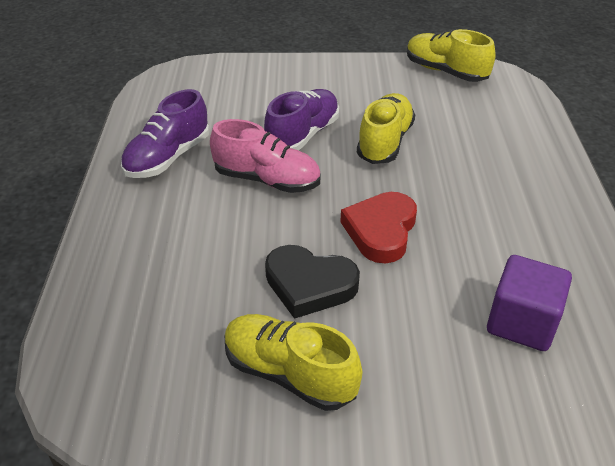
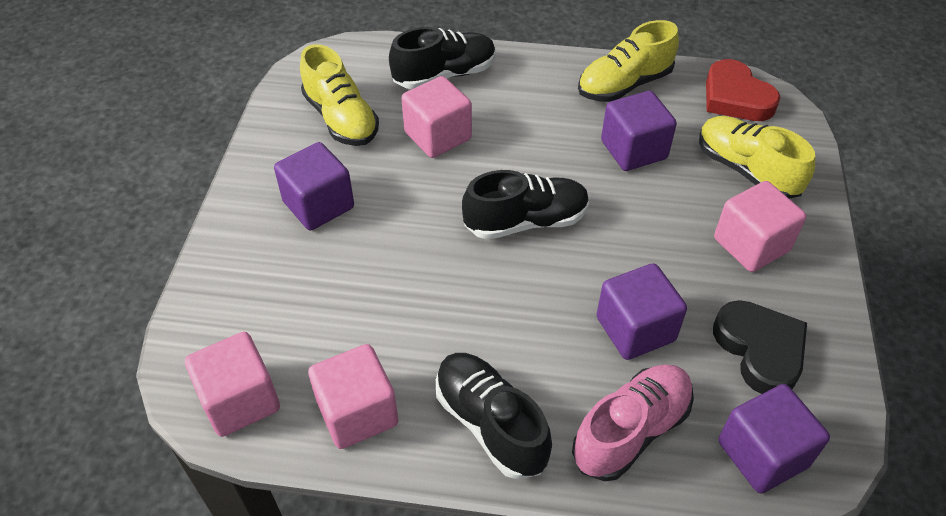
black shoe: 0 -> 3
pink cube: 0 -> 4
purple cube: 1 -> 4
purple shoe: 2 -> 0

